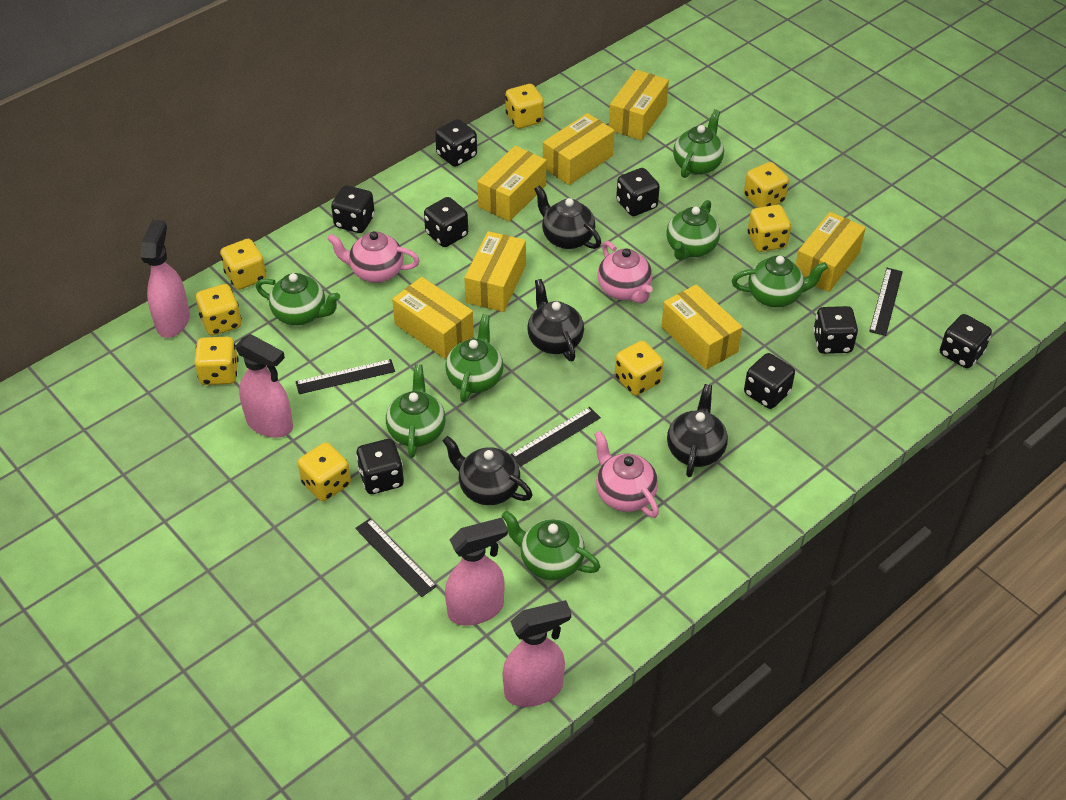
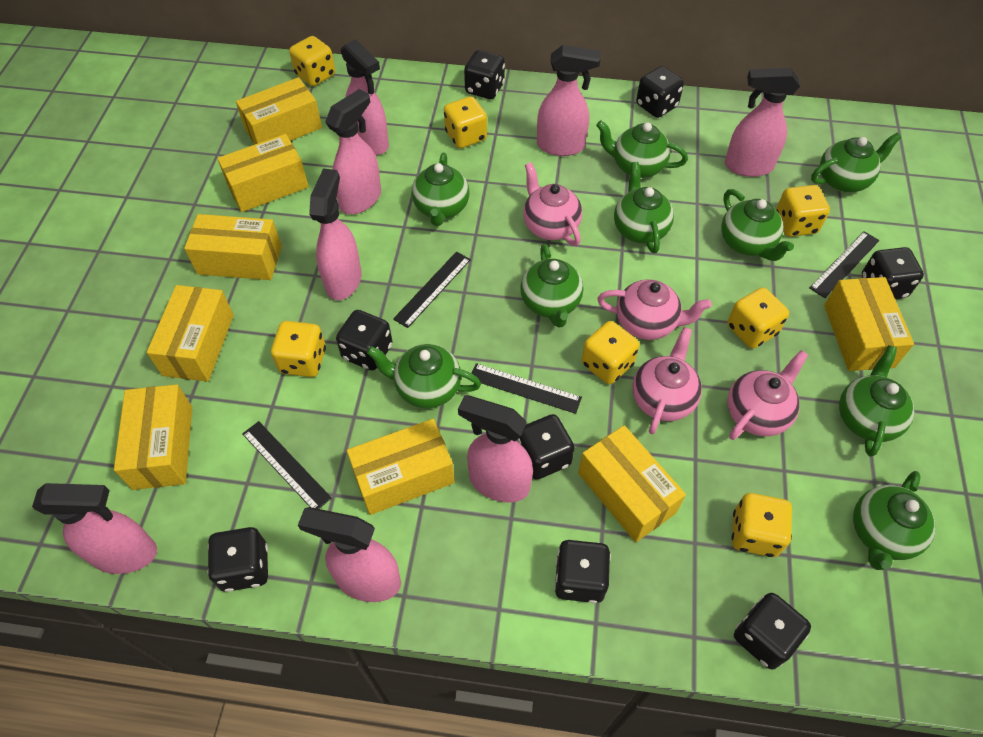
black teapot: 4 -> 0
green teapot: 7 -> 9
pink spray bottle: 4 -> 8
pink teapot: 3 -> 4
yellow box: 7 -> 8
yellow dice: 8 -> 7

